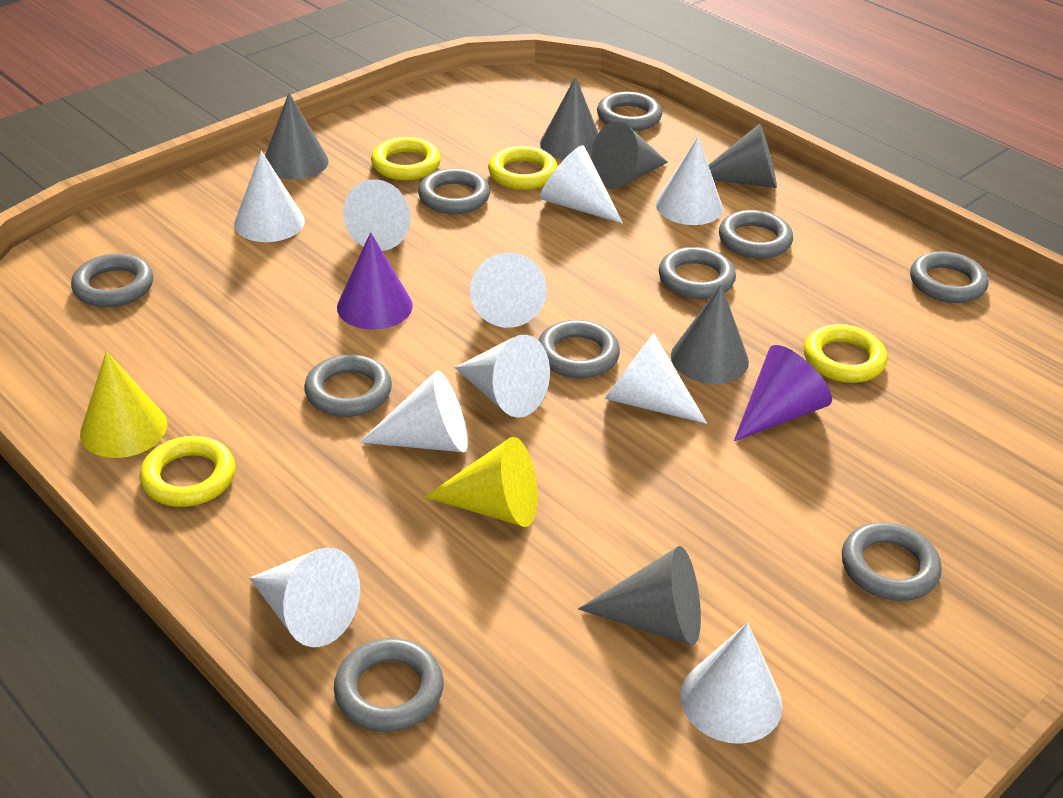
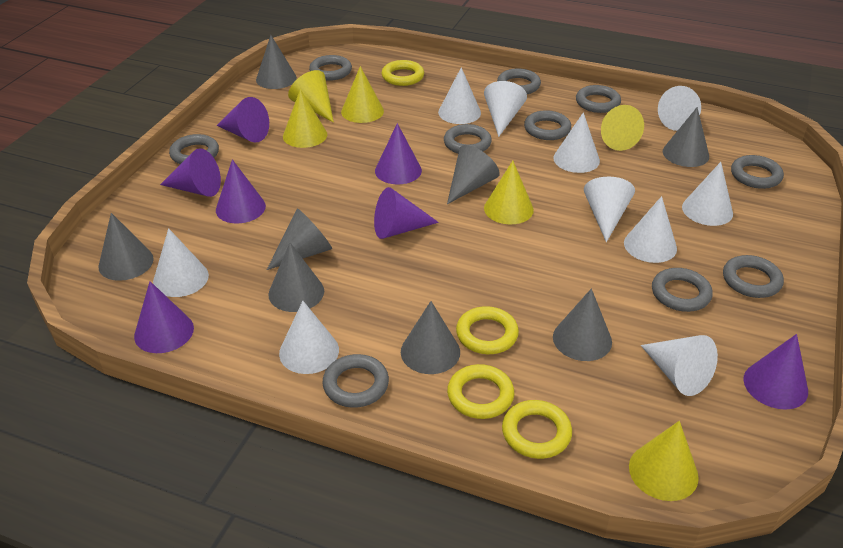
grey cone: 6 -> 8
purple cone: 2 -> 7
yellow cone: 2 -> 6

